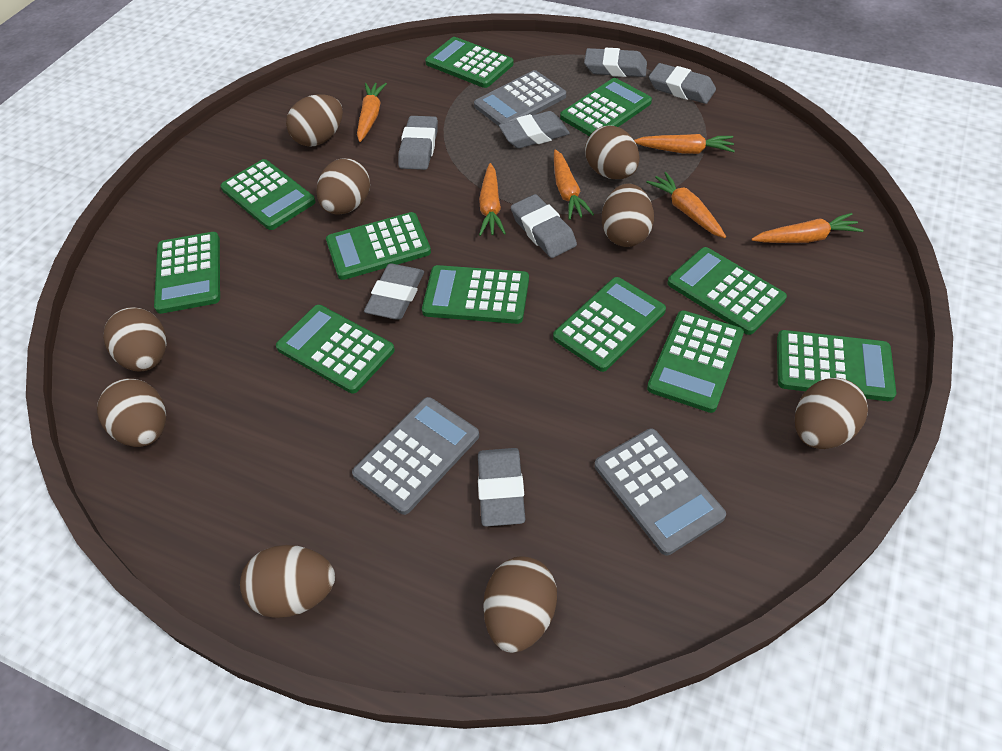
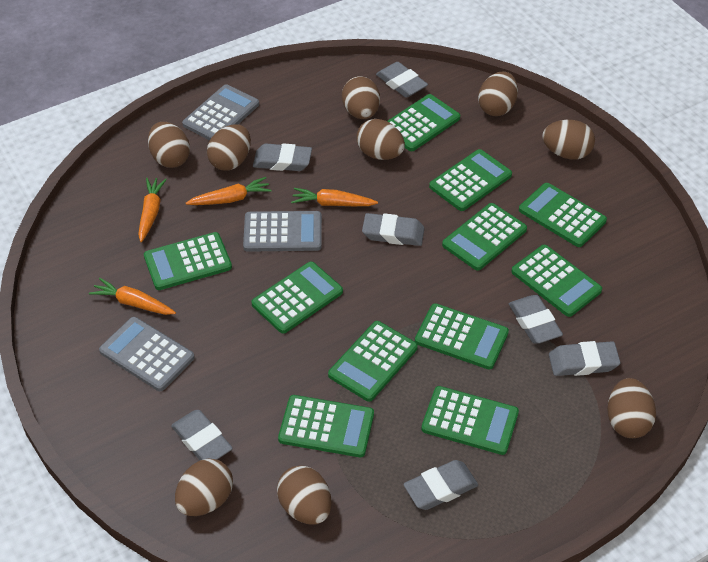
orange carrot: 6 -> 4

